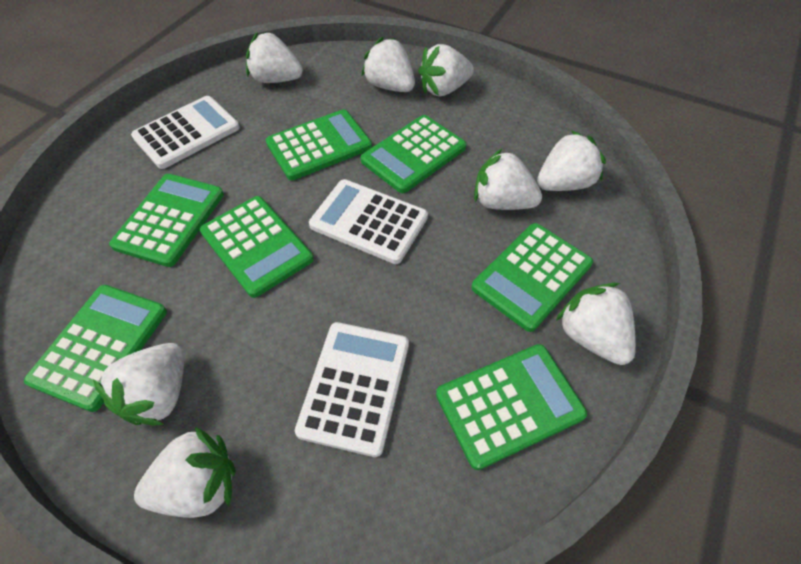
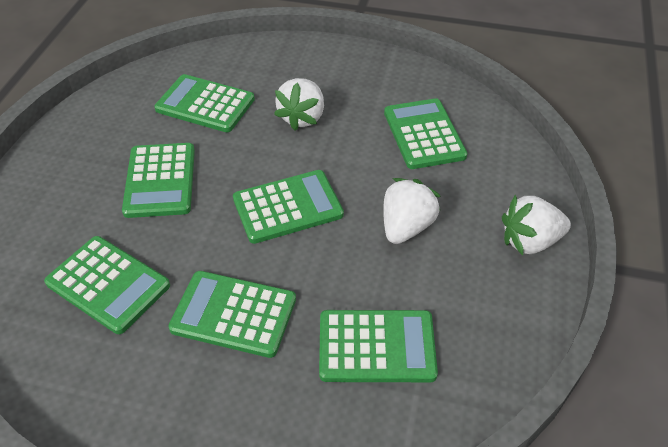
white calculator: 3 -> 0
white strawberry: 8 -> 3

